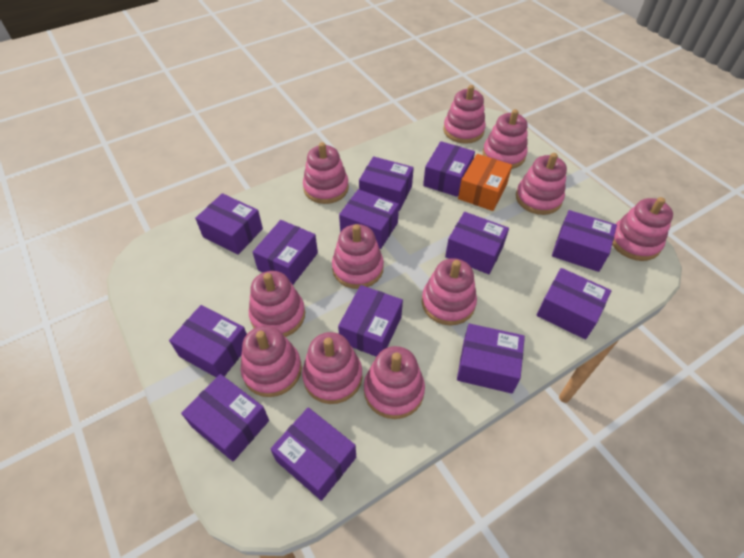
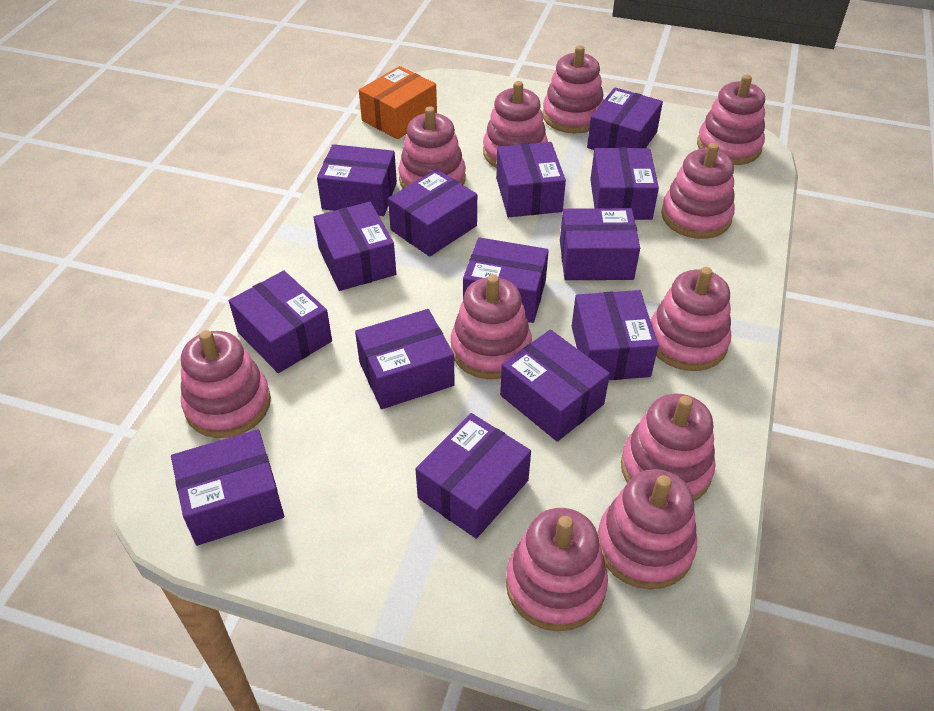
purple box: 13 -> 14

